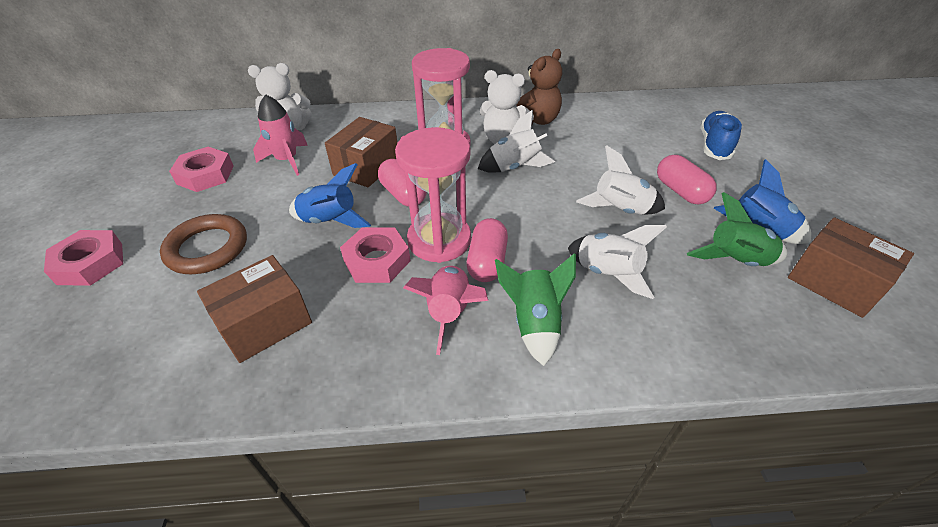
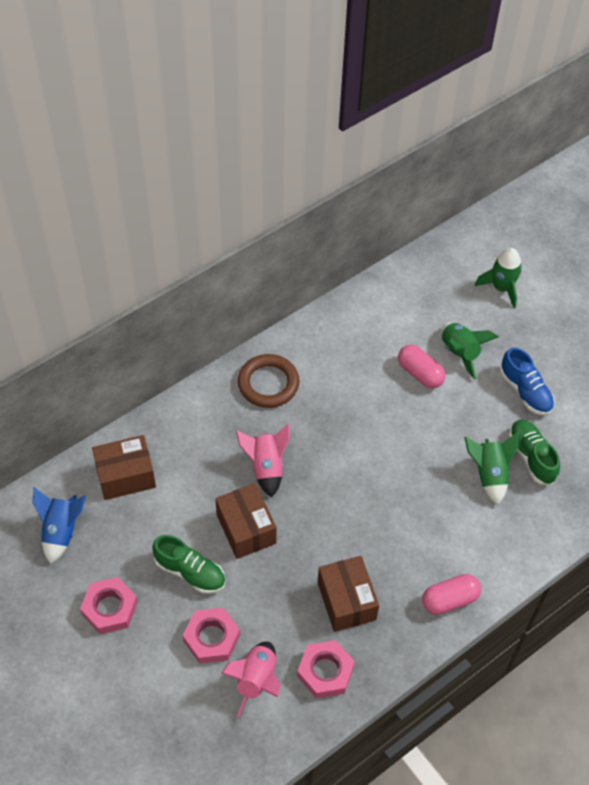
blue rocket: 2 -> 1
brown teddy bear: 1 -> 0
green rocket: 2 -> 3
green shoe: 0 -> 2
pink capsule: 3 -> 2
pink hourglass: 2 -> 0
white rocket: 3 -> 0
white teddy bear: 2 -> 0

